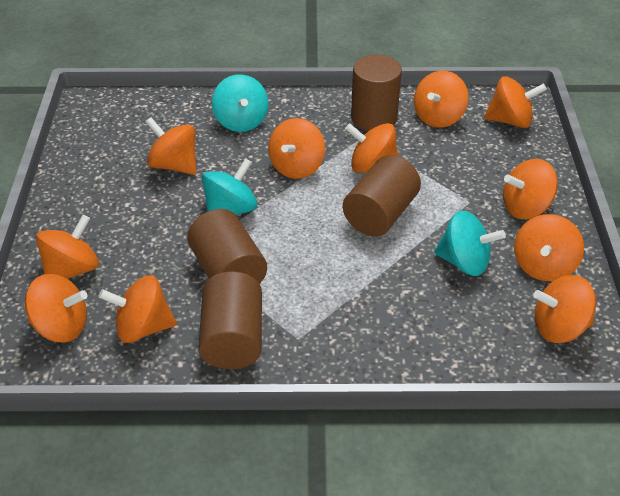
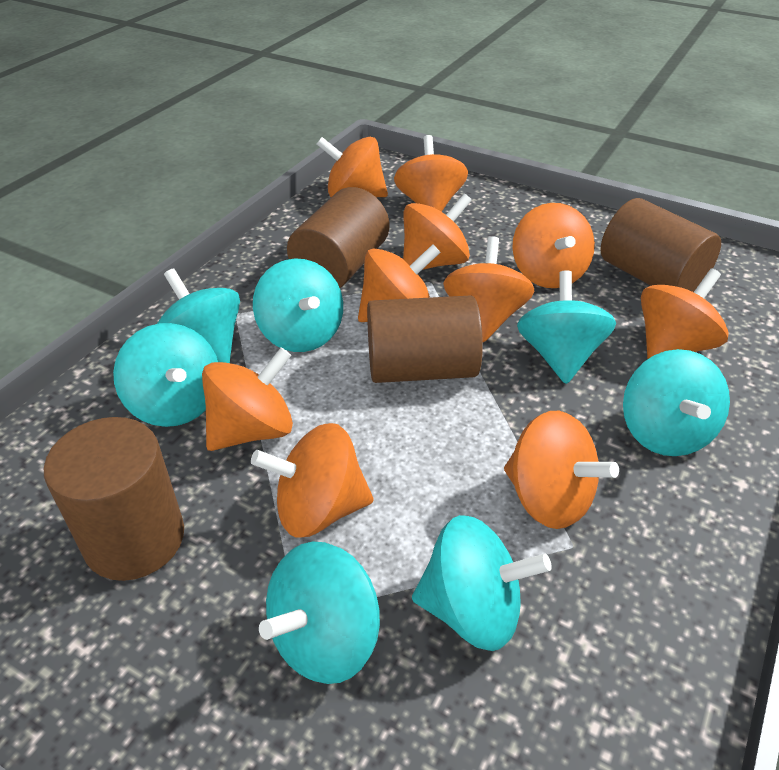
orange spinning top: 11 -> 10
turquoise spinning top: 3 -> 7

